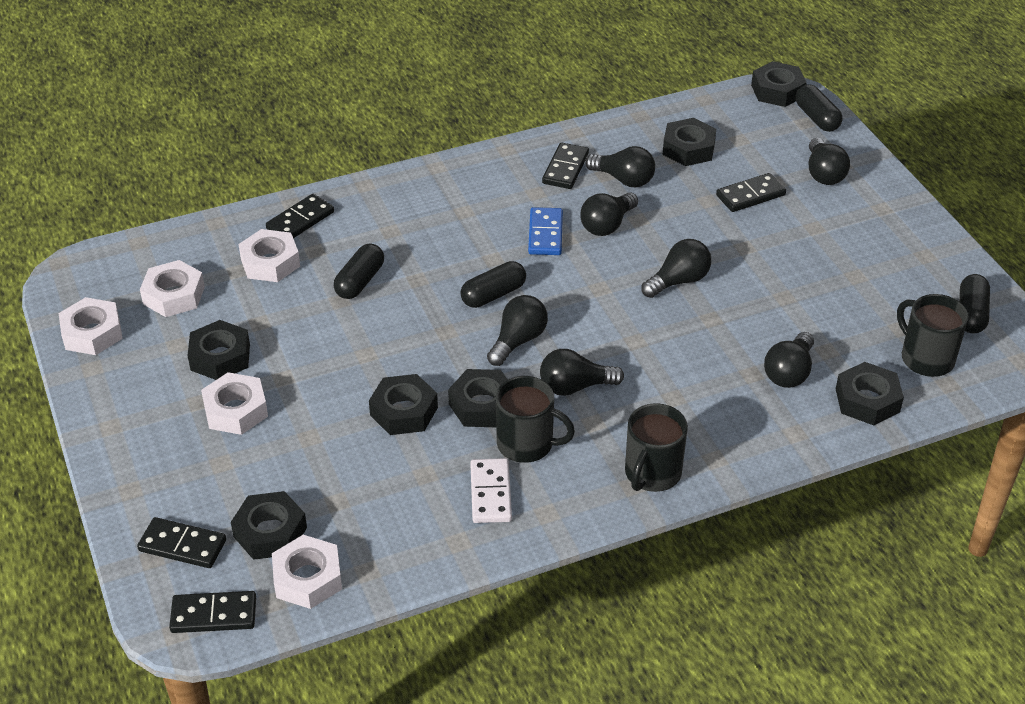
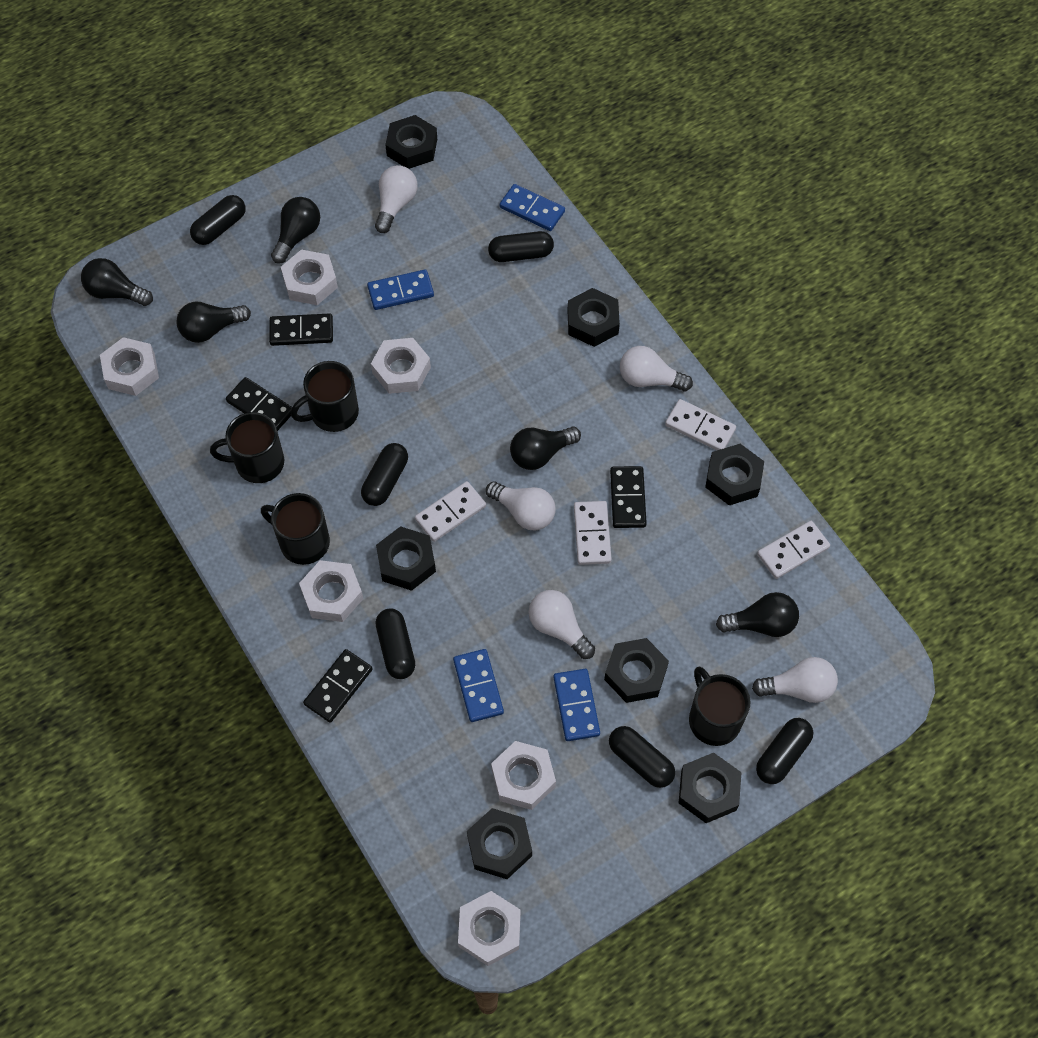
black capsule: 4 -> 6
black domino: 5 -> 4
black light bulb: 7 -> 5
black mug: 3 -> 4
blue domino: 1 -> 4
white domino: 1 -> 4
white light bulb: 0 -> 5
white nut: 5 -> 6

